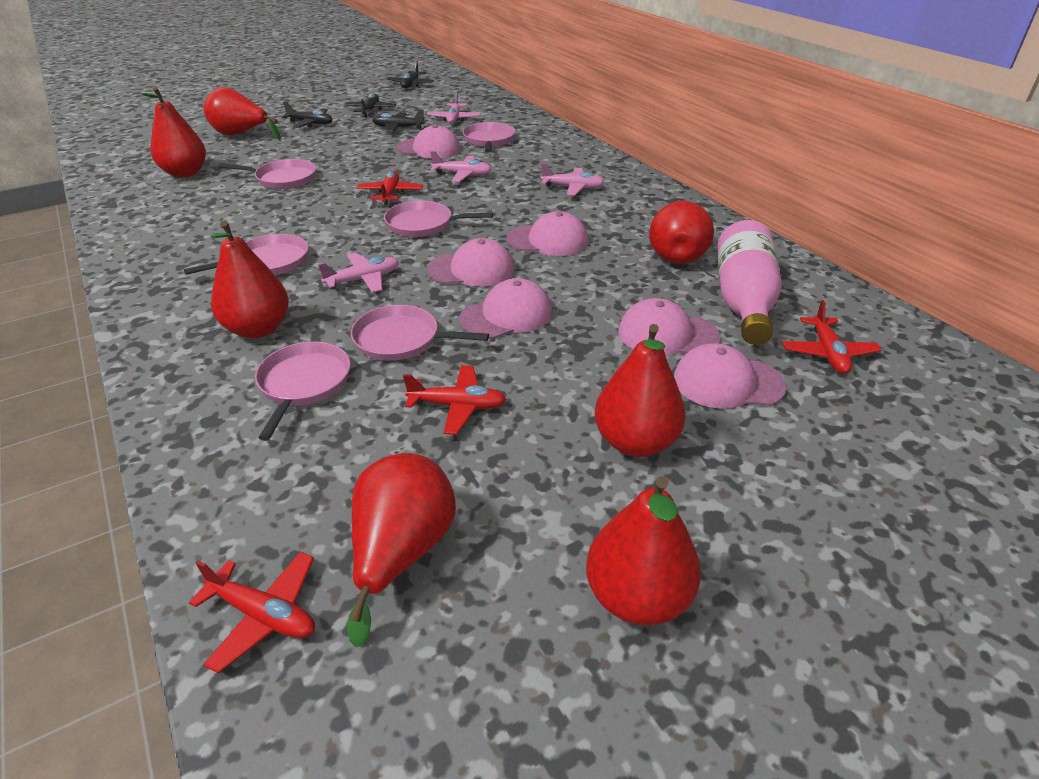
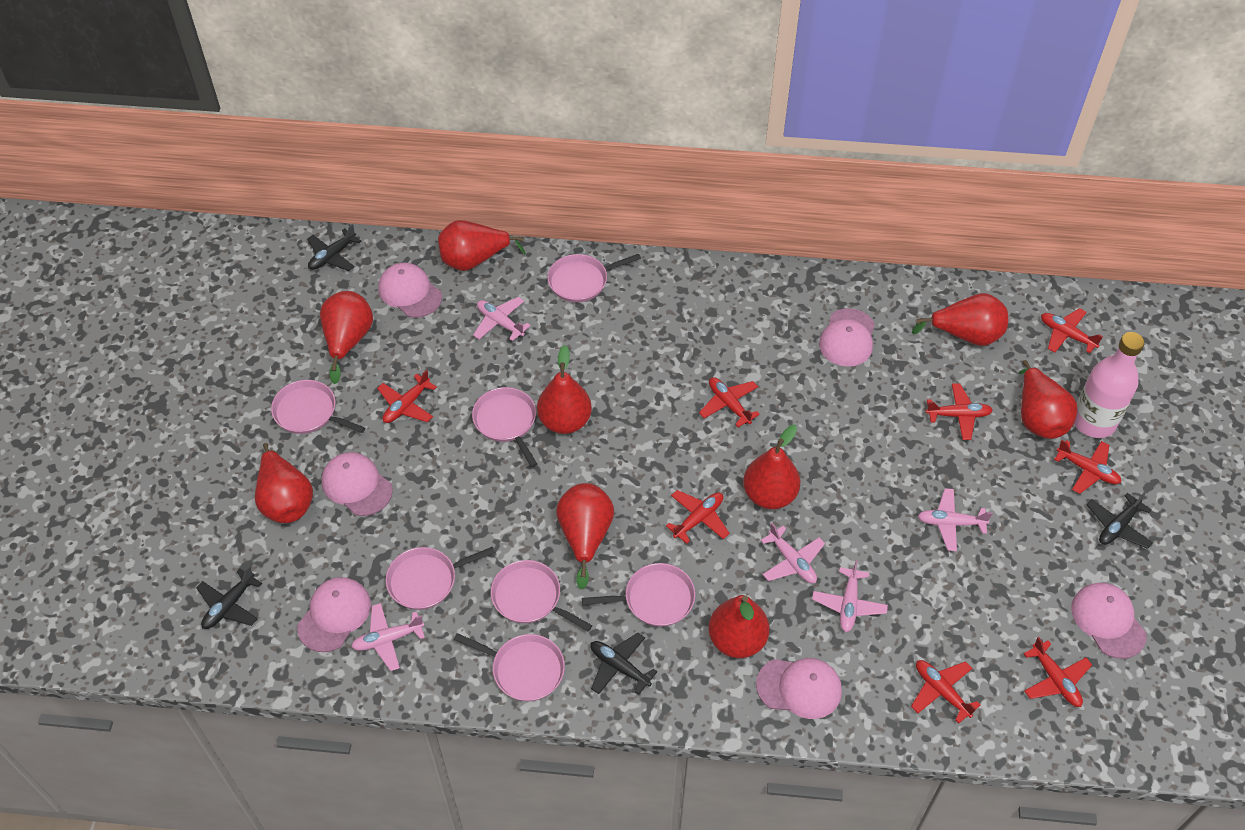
pink pan: 6 -> 7
pink plane: 4 -> 5
red pear: 7 -> 9
red plane: 4 -> 8

